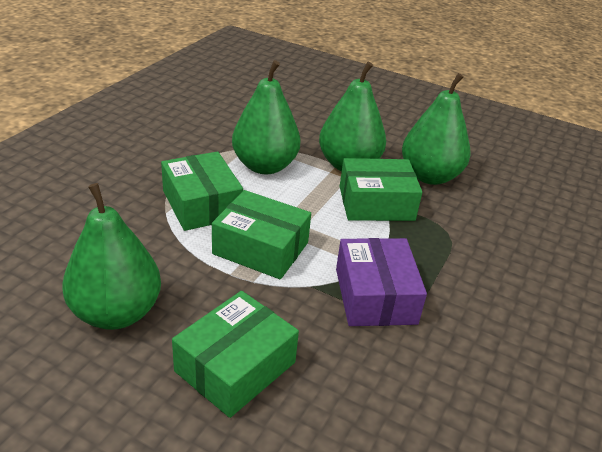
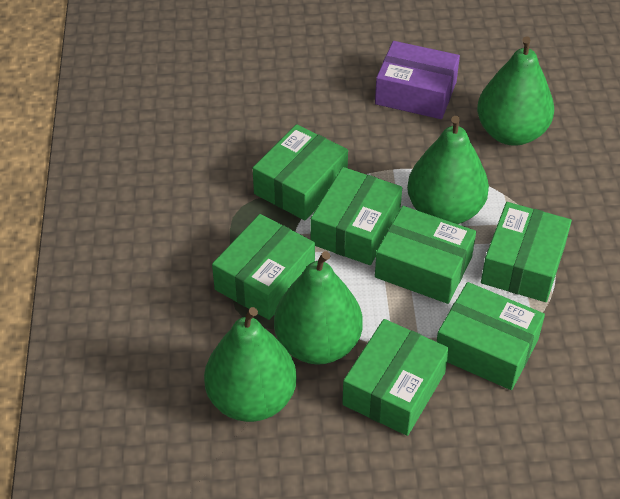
green box: 4 -> 7

